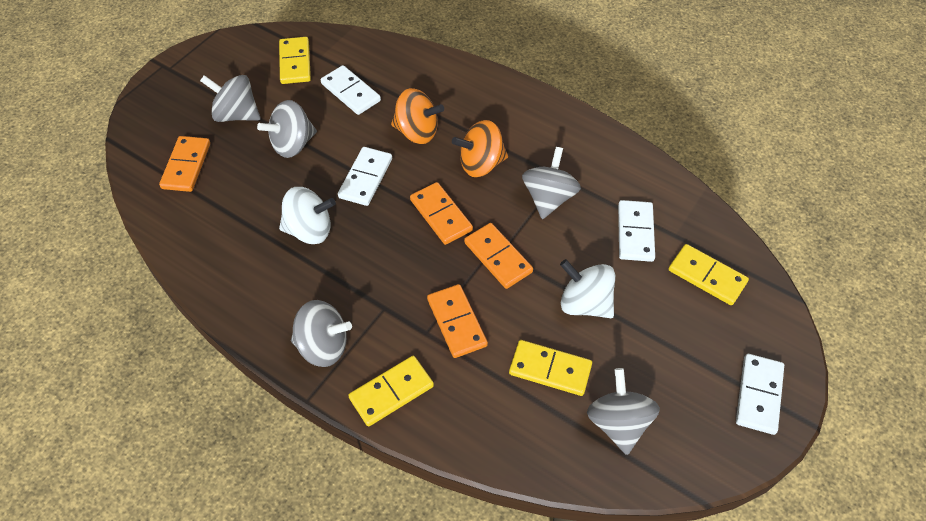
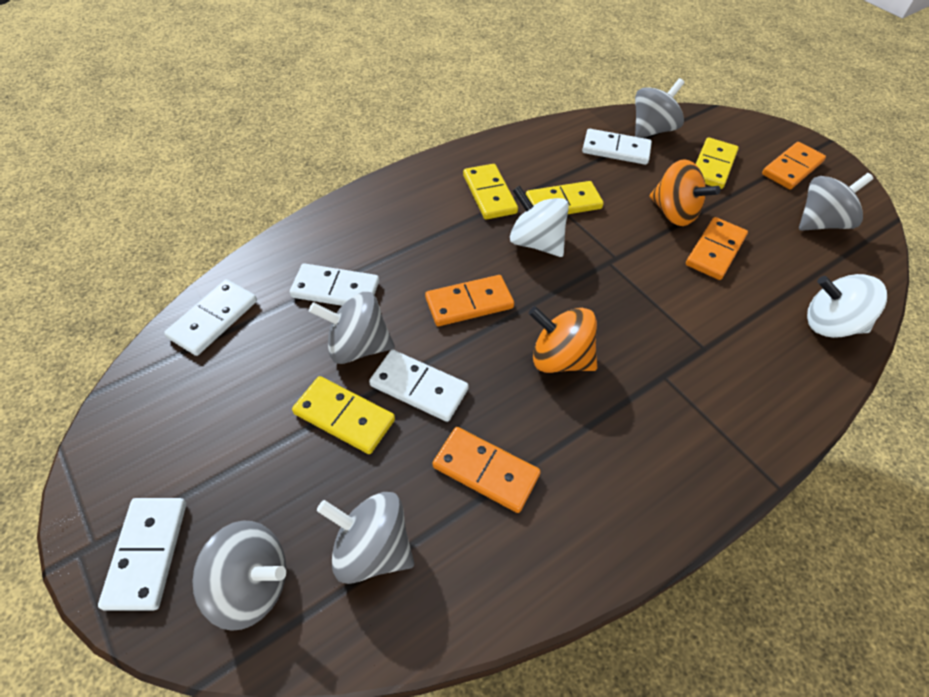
white domino: 4 -> 5

